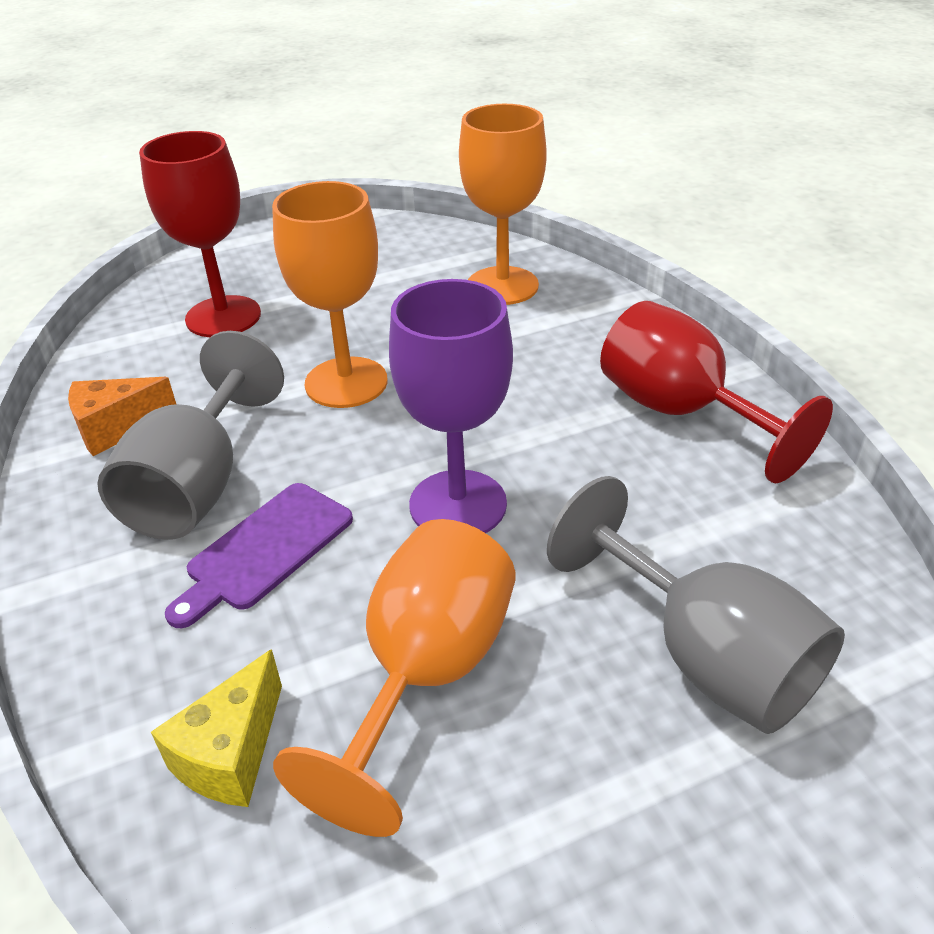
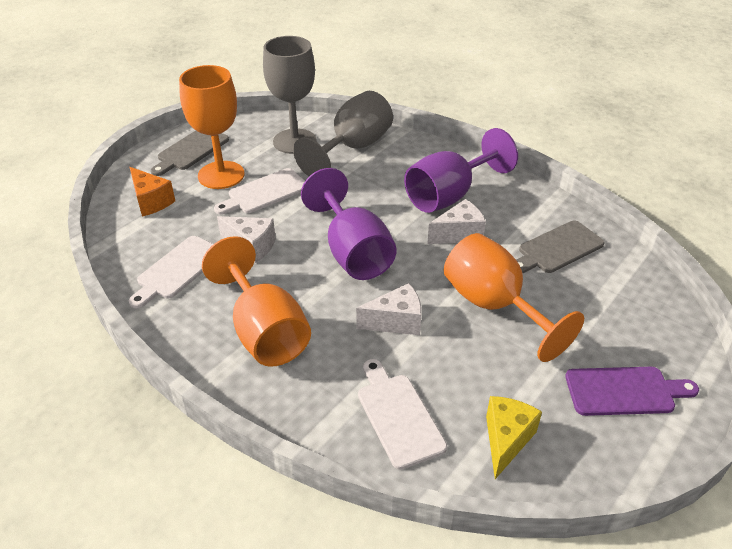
grey cutting board: 0 -> 2
purple goblet: 1 -> 2
red goblet: 2 -> 0
white cheese: 0 -> 3
white cutting board: 0 -> 3

